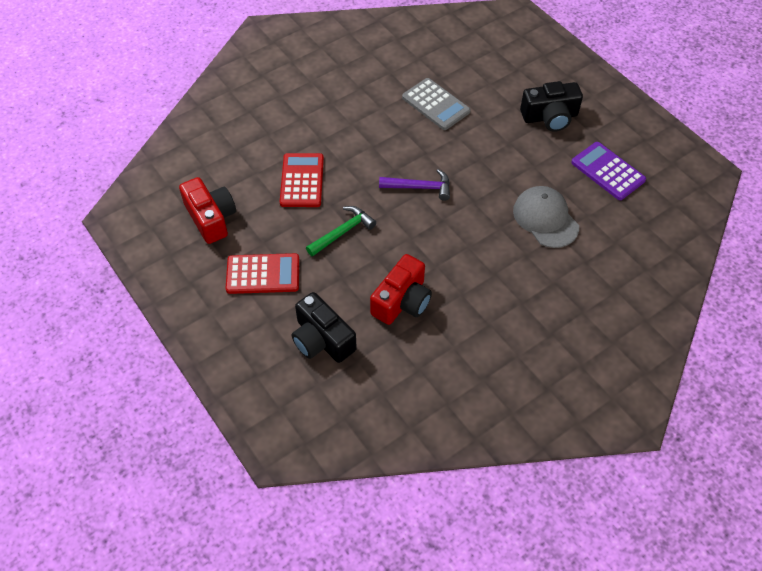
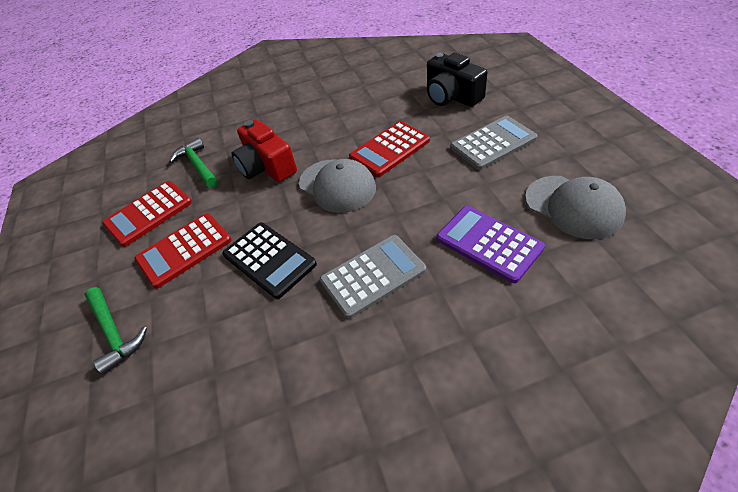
black calculator: 0 -> 1
black camera: 2 -> 1
green hammer: 1 -> 2
grey calculator: 1 -> 2
grey cap: 1 -> 2
purple hammer: 1 -> 0
red calculator: 2 -> 3
red camera: 2 -> 1

